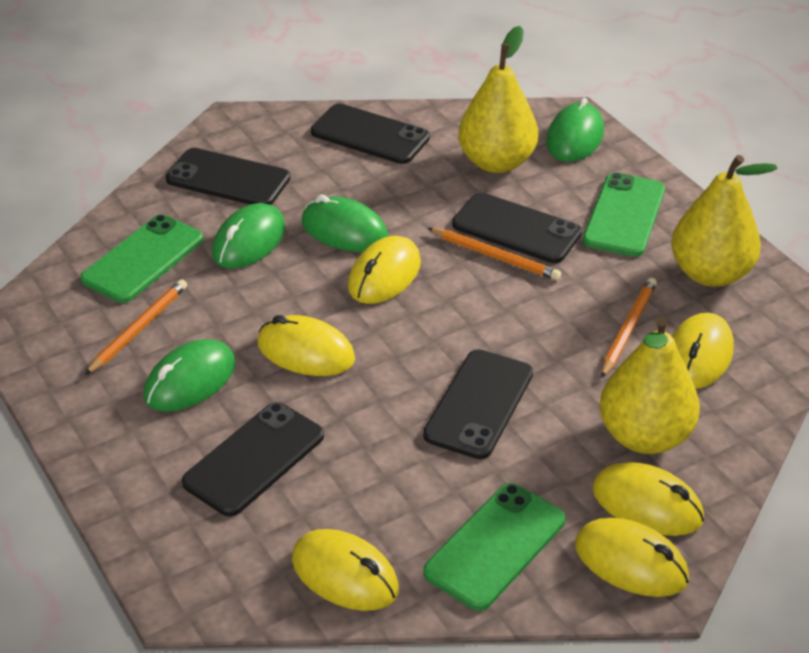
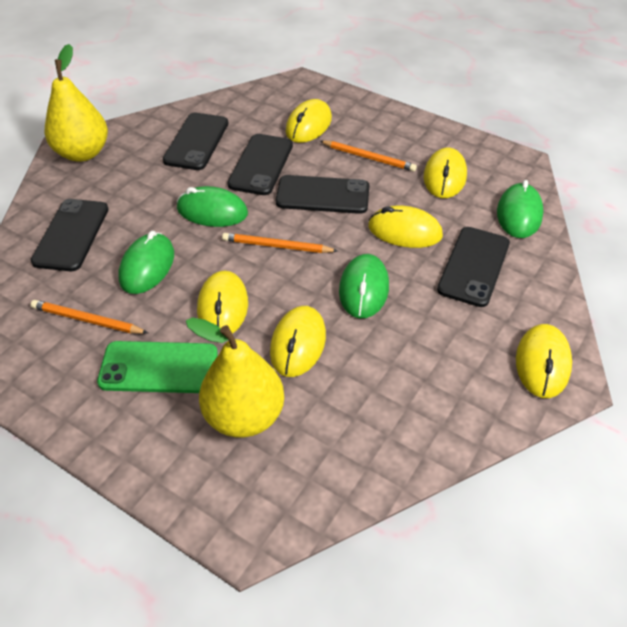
green phone: 3 -> 1
yellow pear: 3 -> 2

